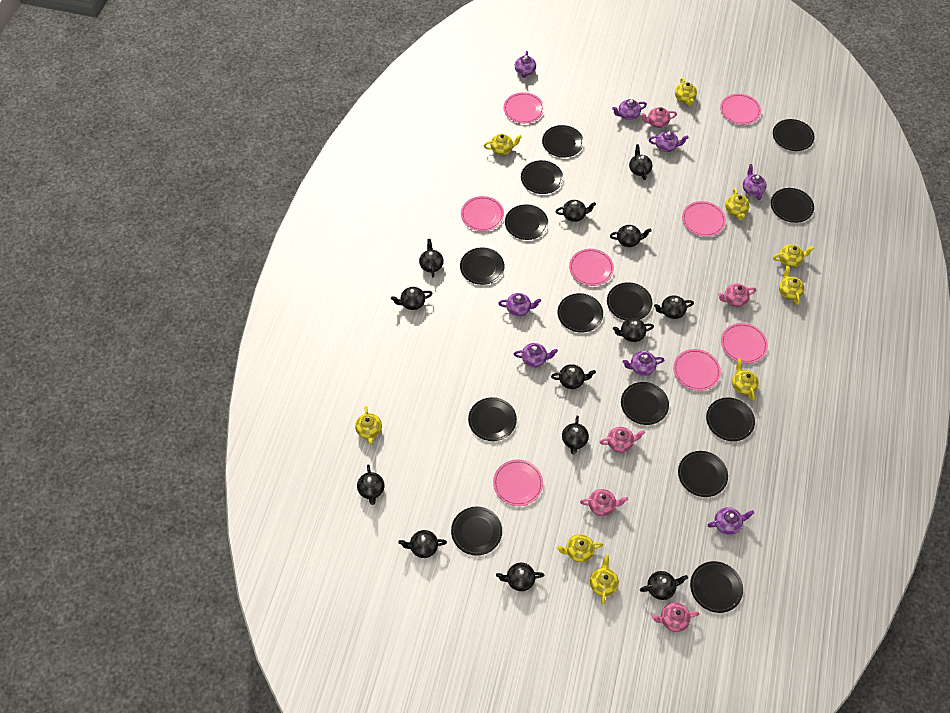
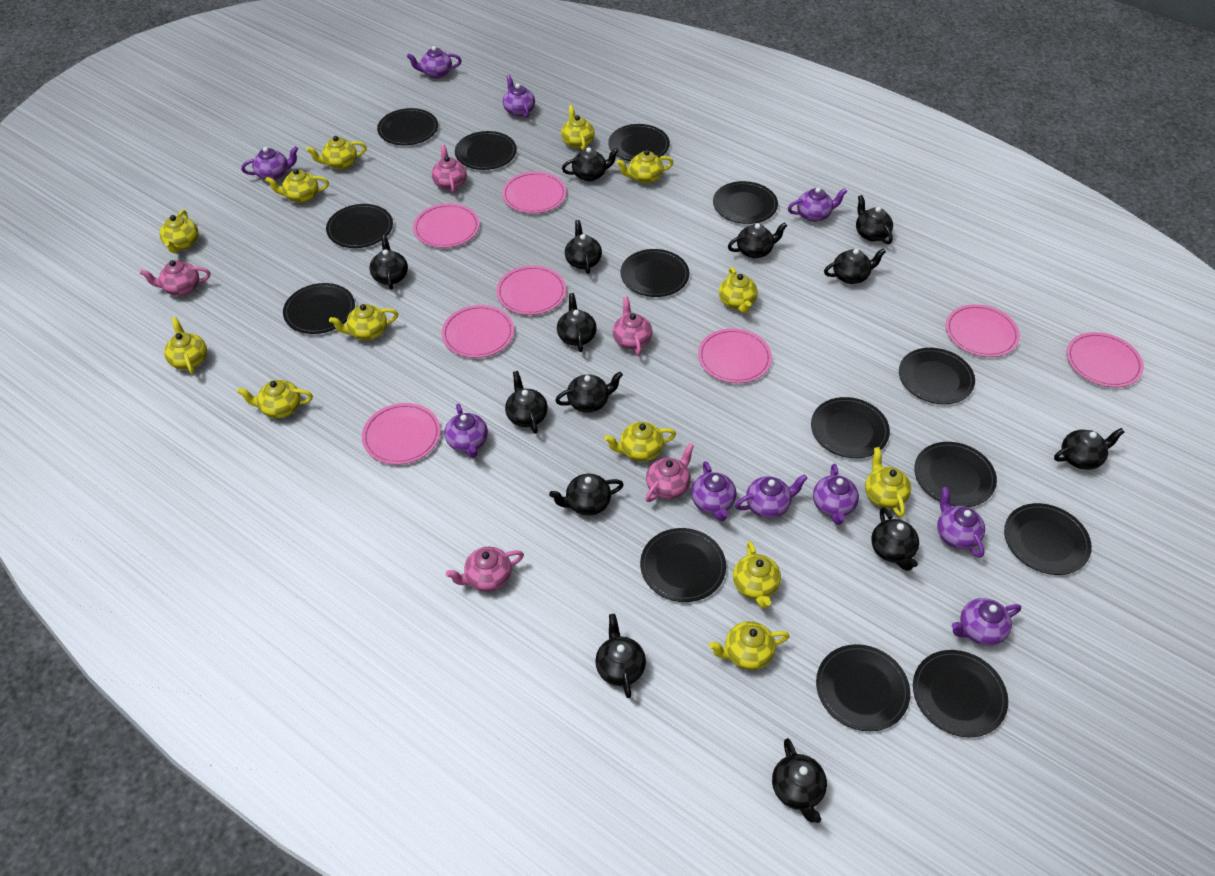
black teapot: 13 -> 14
purple teapot: 8 -> 10
yellow teapot: 9 -> 13

